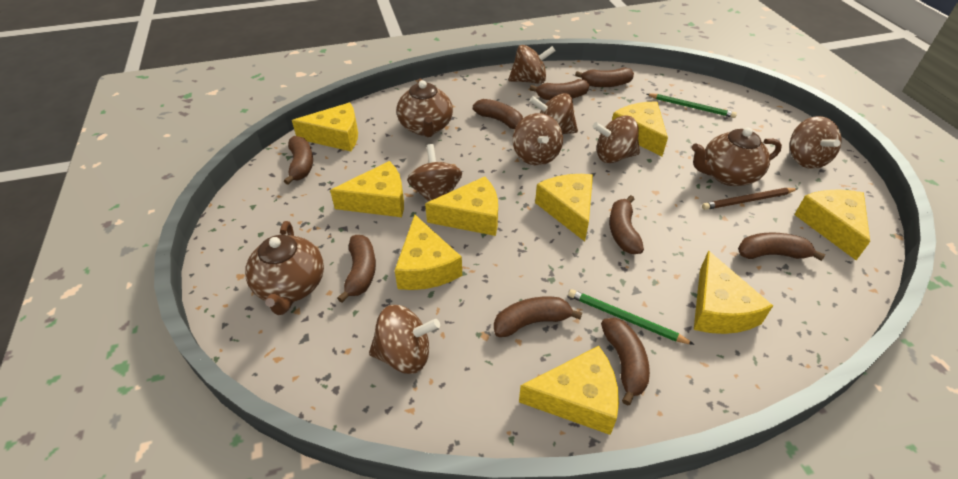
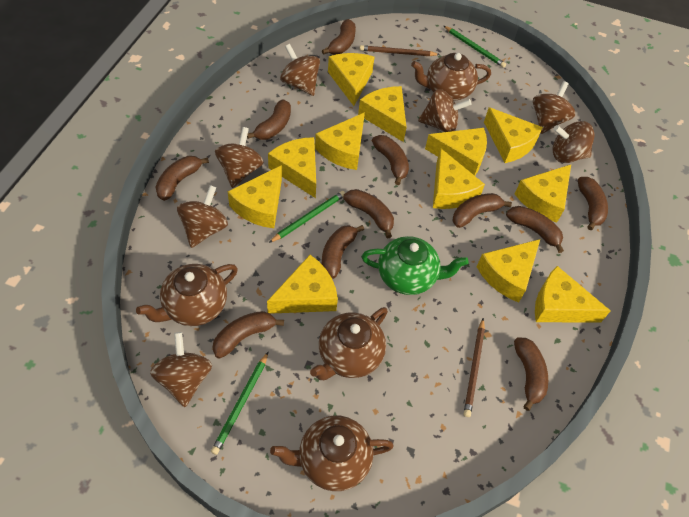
brown banana: 9 -> 11
brown pencil: 1 -> 2
brown teapot: 3 -> 4
green pencil: 2 -> 3
green teapot: 0 -> 1
yellow cheese: 9 -> 12

